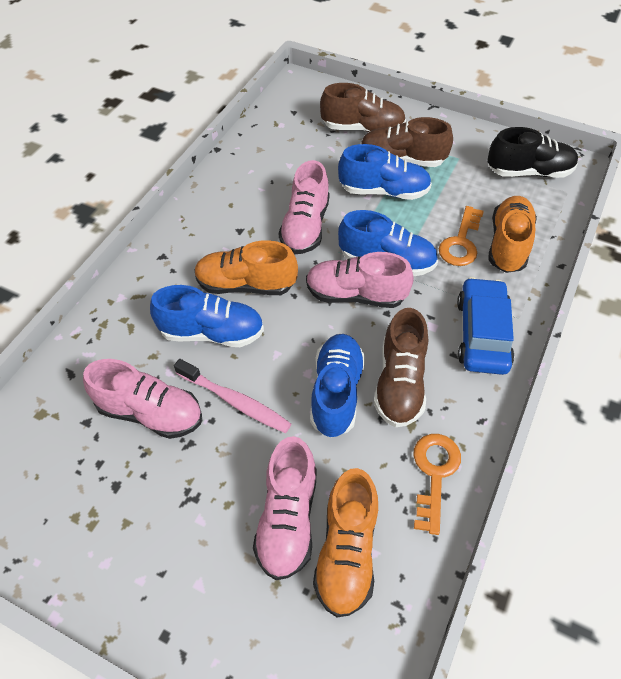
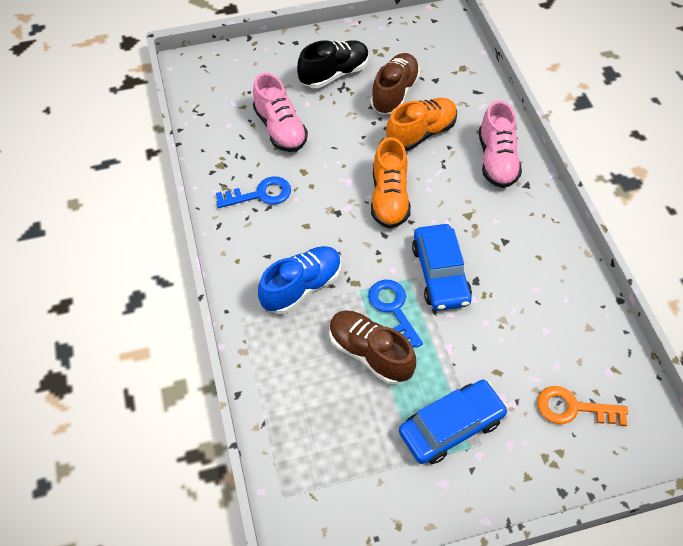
blue car: 1 -> 2
blue key: 0 -> 2
blue shoe: 4 -> 1
brown shoe: 3 -> 2
orange key: 2 -> 1
orange shoe: 3 -> 2
pink shoe: 4 -> 2
pink toothbrush: 1 -> 0

